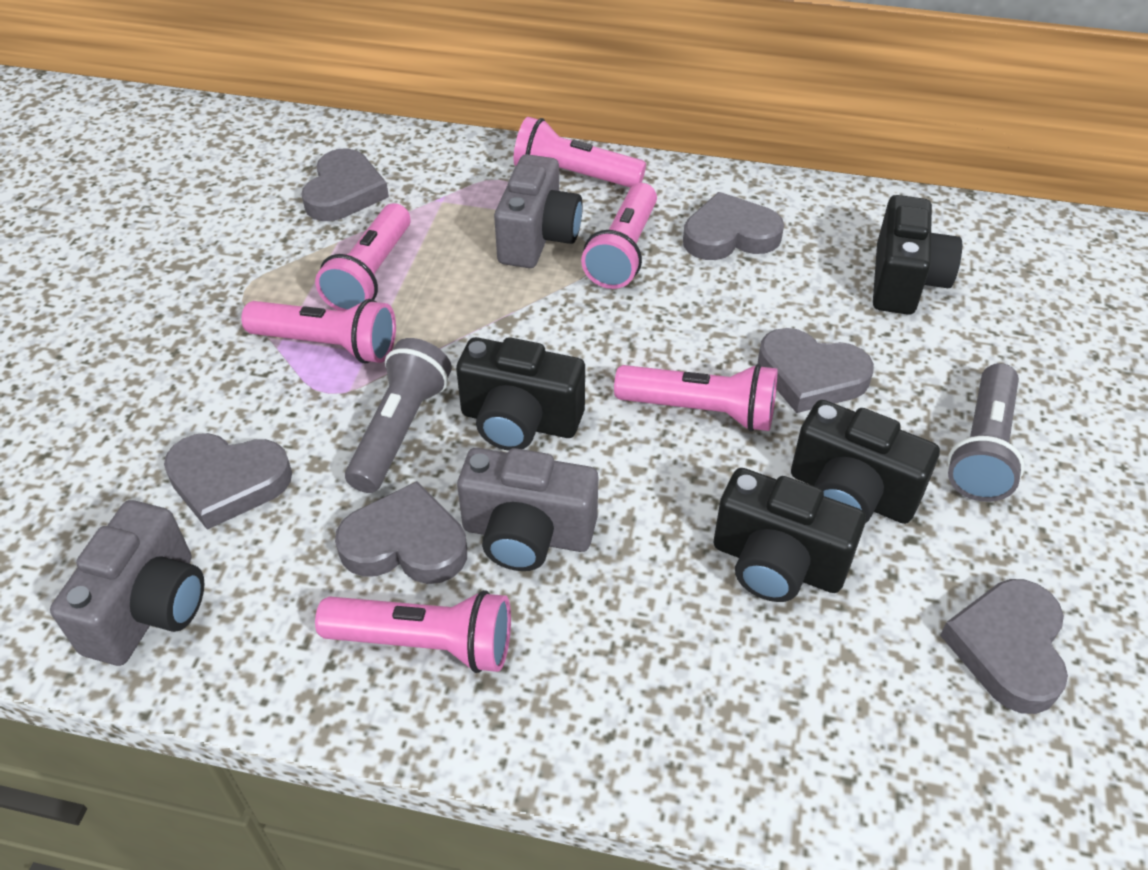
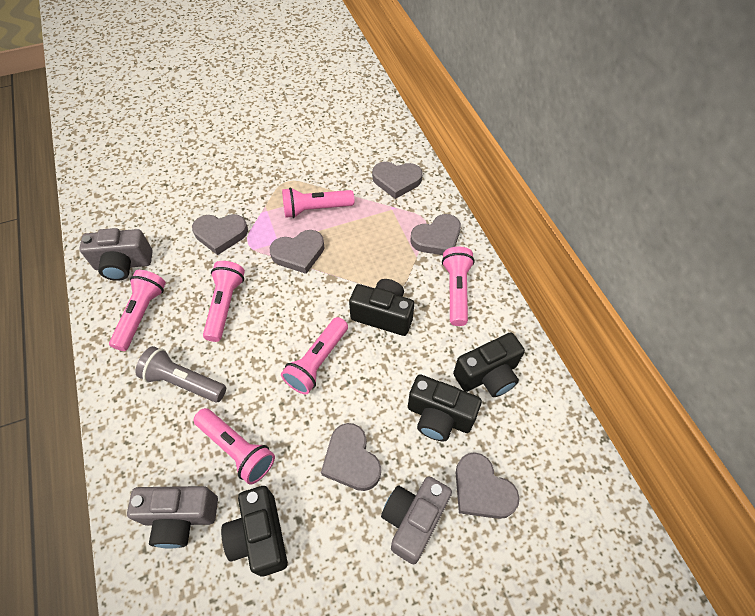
grey flashlight: 2 -> 1

